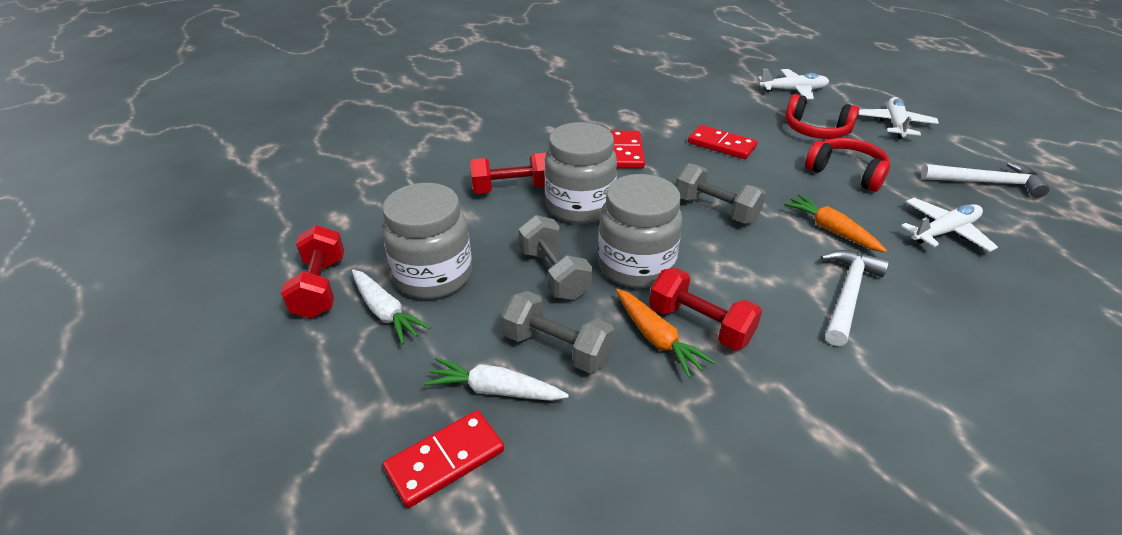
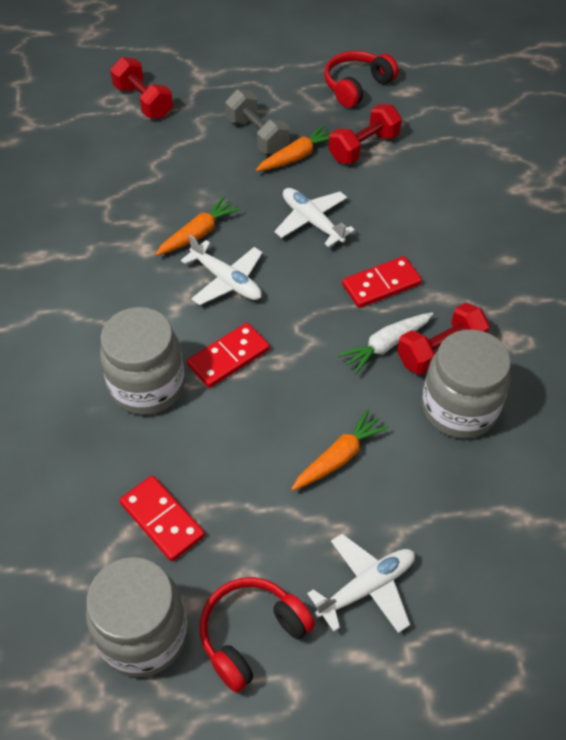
grey dumbbell: 3 -> 1
orange carrot: 2 -> 3
white carrot: 2 -> 1
white hammer: 2 -> 0

